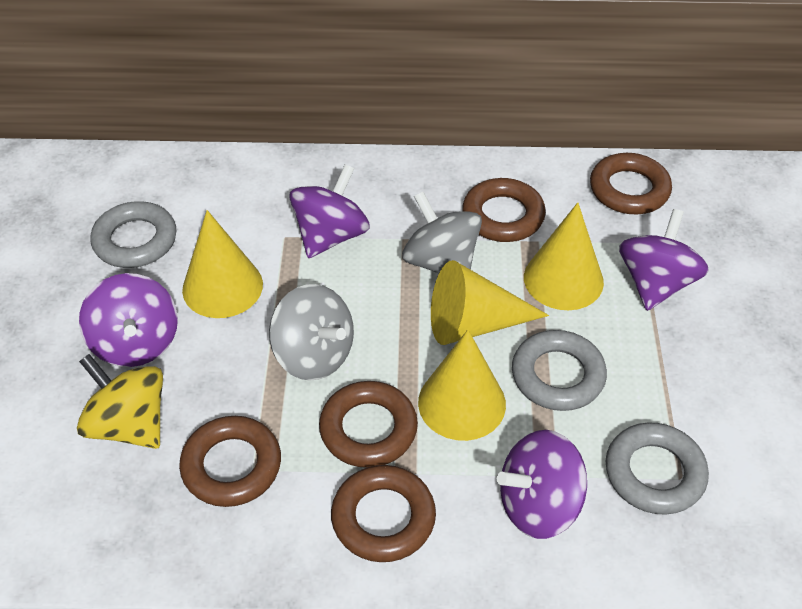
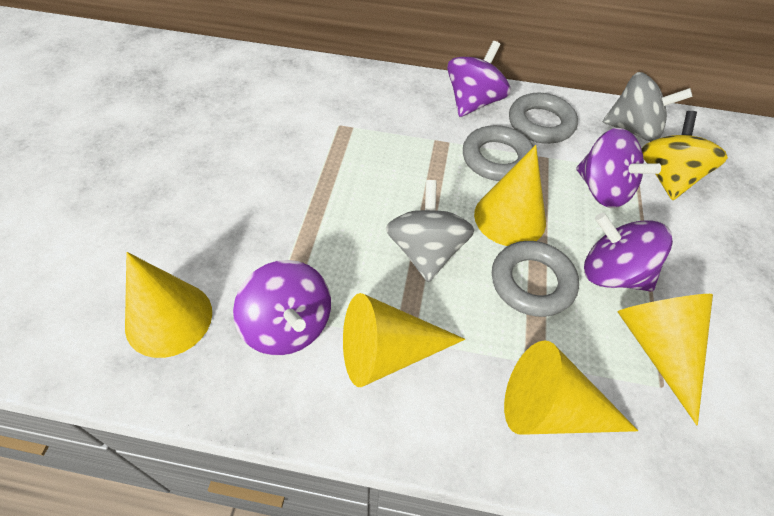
brown ring: 5 -> 0
yellow cone: 4 -> 5

